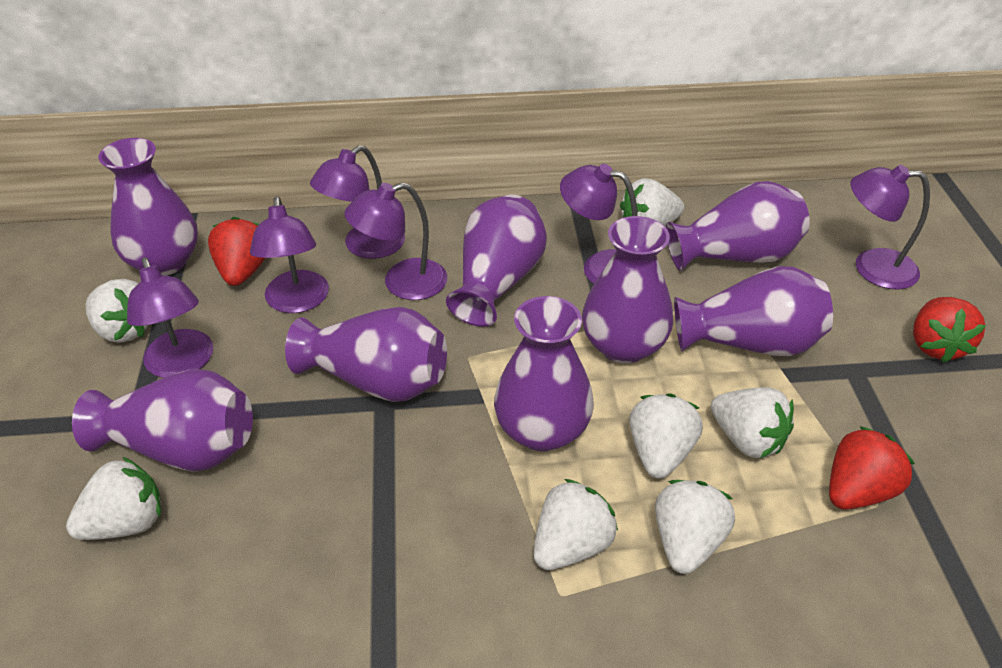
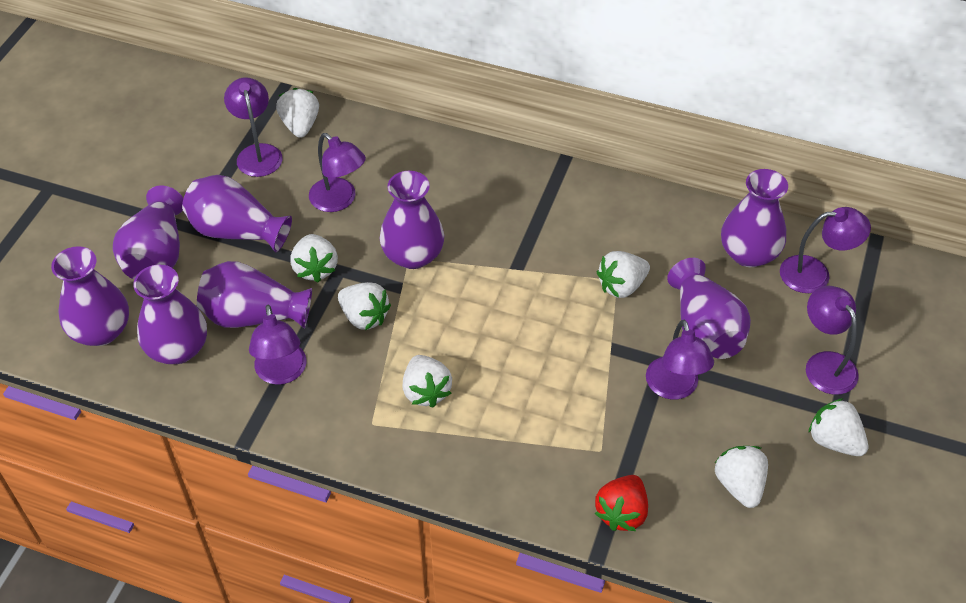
red strawberry: 3 -> 1

